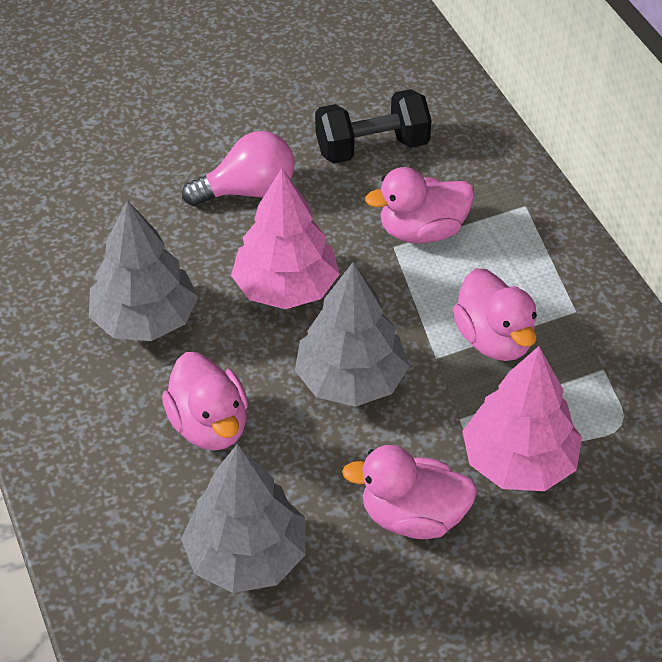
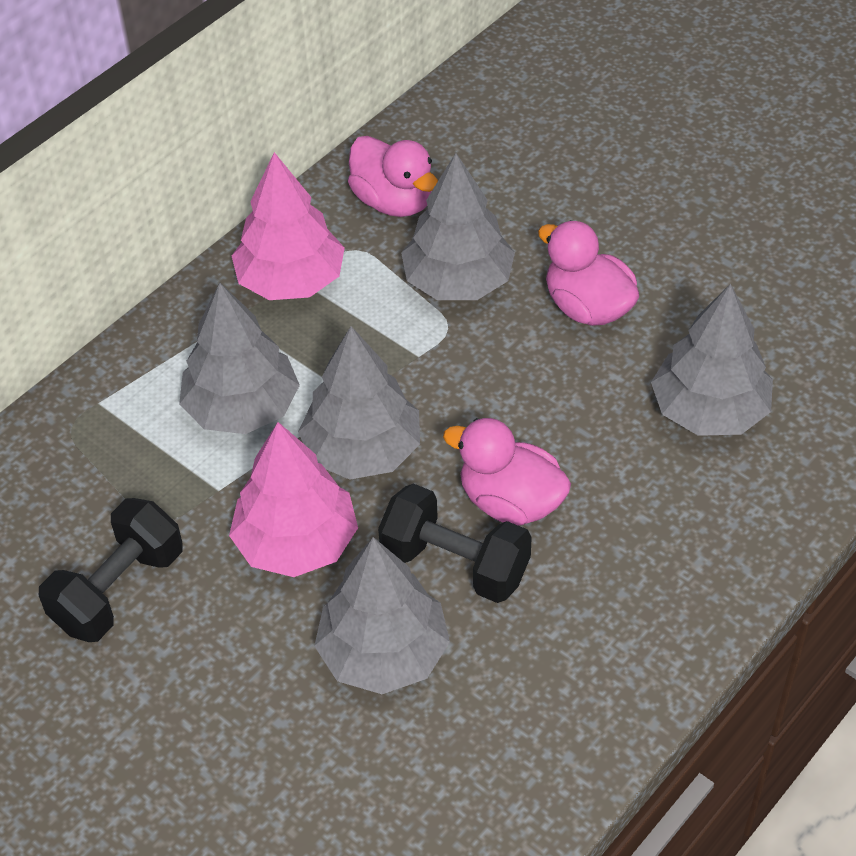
black dumbbell: 1 -> 2
grey tree: 3 -> 5
pink duck: 4 -> 3
pink light bulb: 1 -> 0

